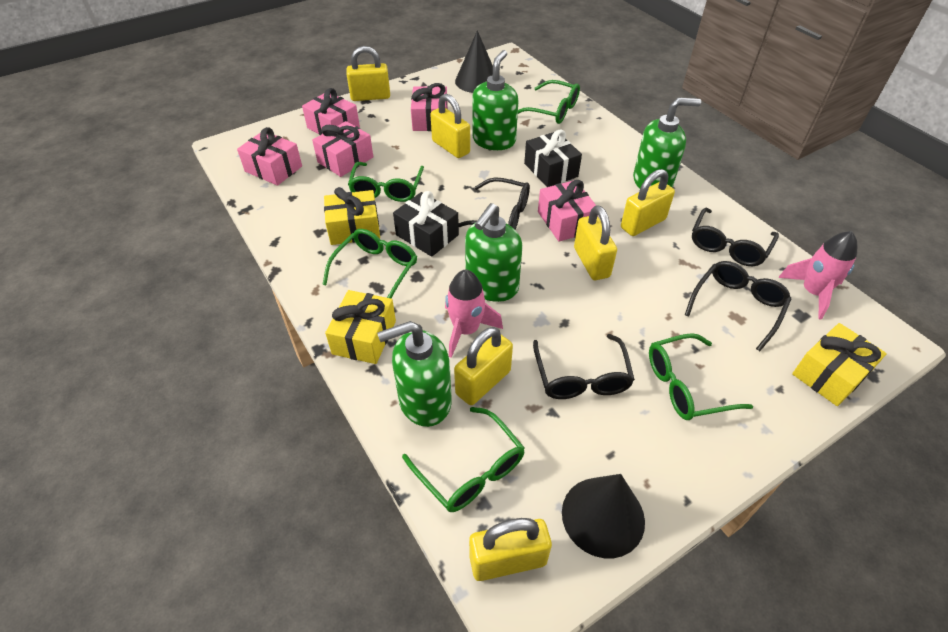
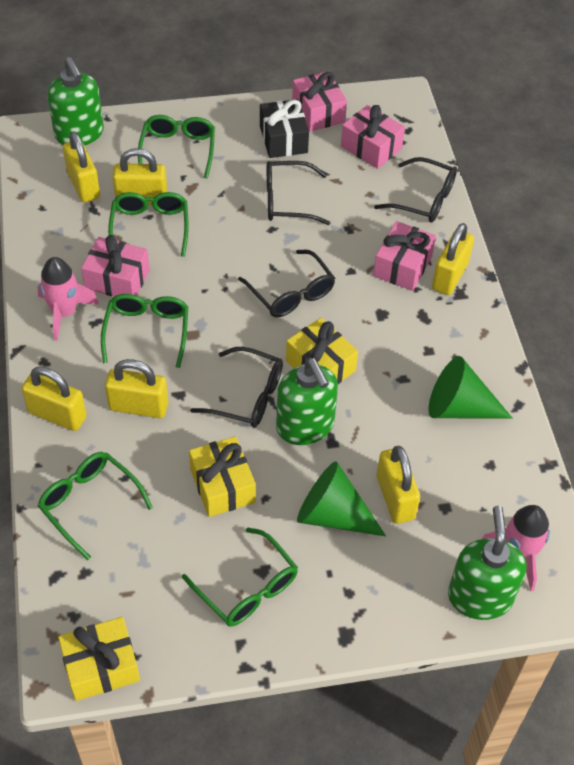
black cone: 2 -> 0
black gift: 2 -> 1
green cone: 0 -> 2
green soap dispenser: 4 -> 3
pink gift: 5 -> 4

